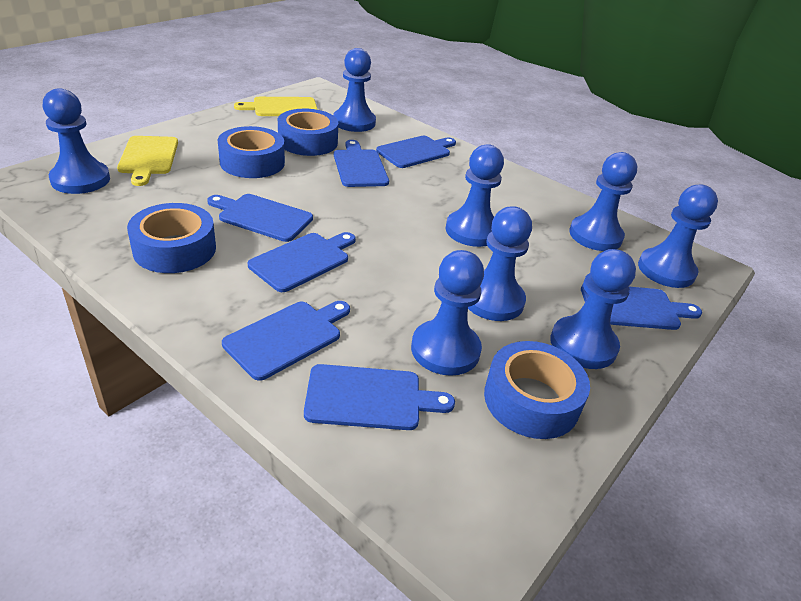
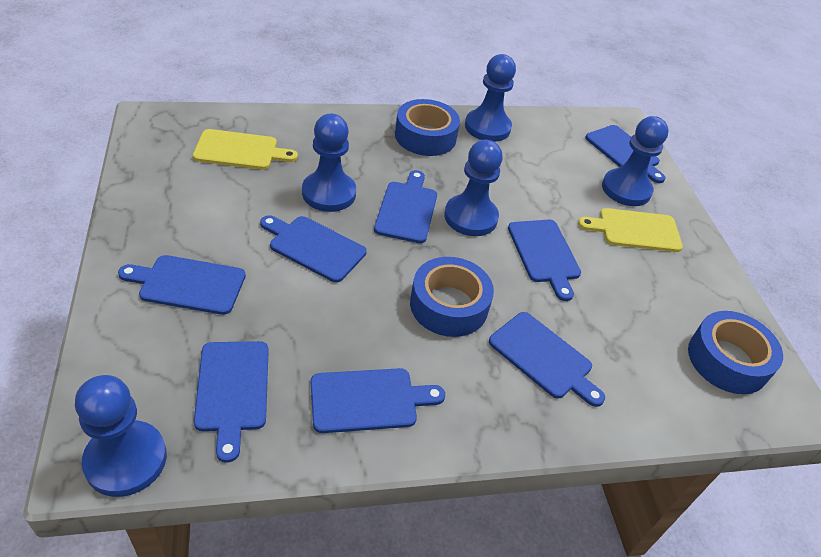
blue cutting board: 7 -> 8
blue pawn: 8 -> 5
blue tape: 4 -> 3

